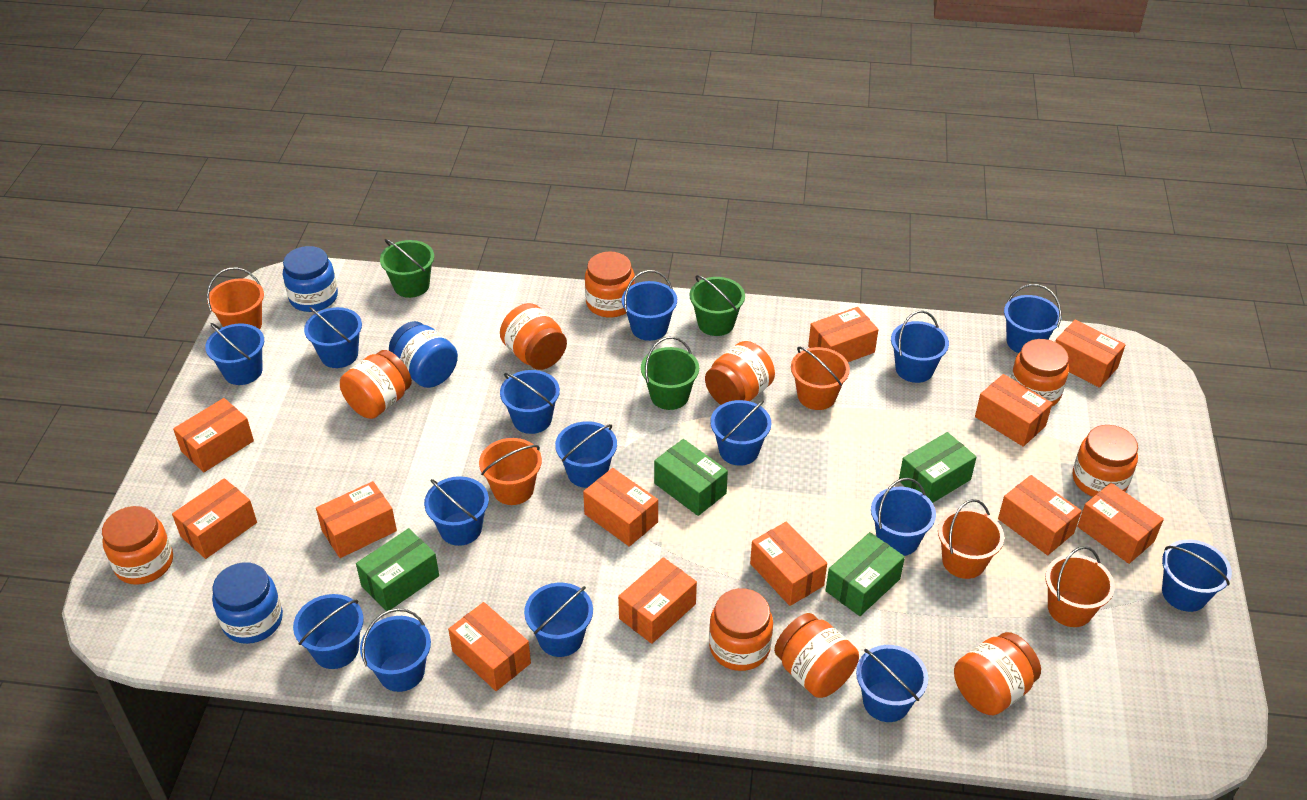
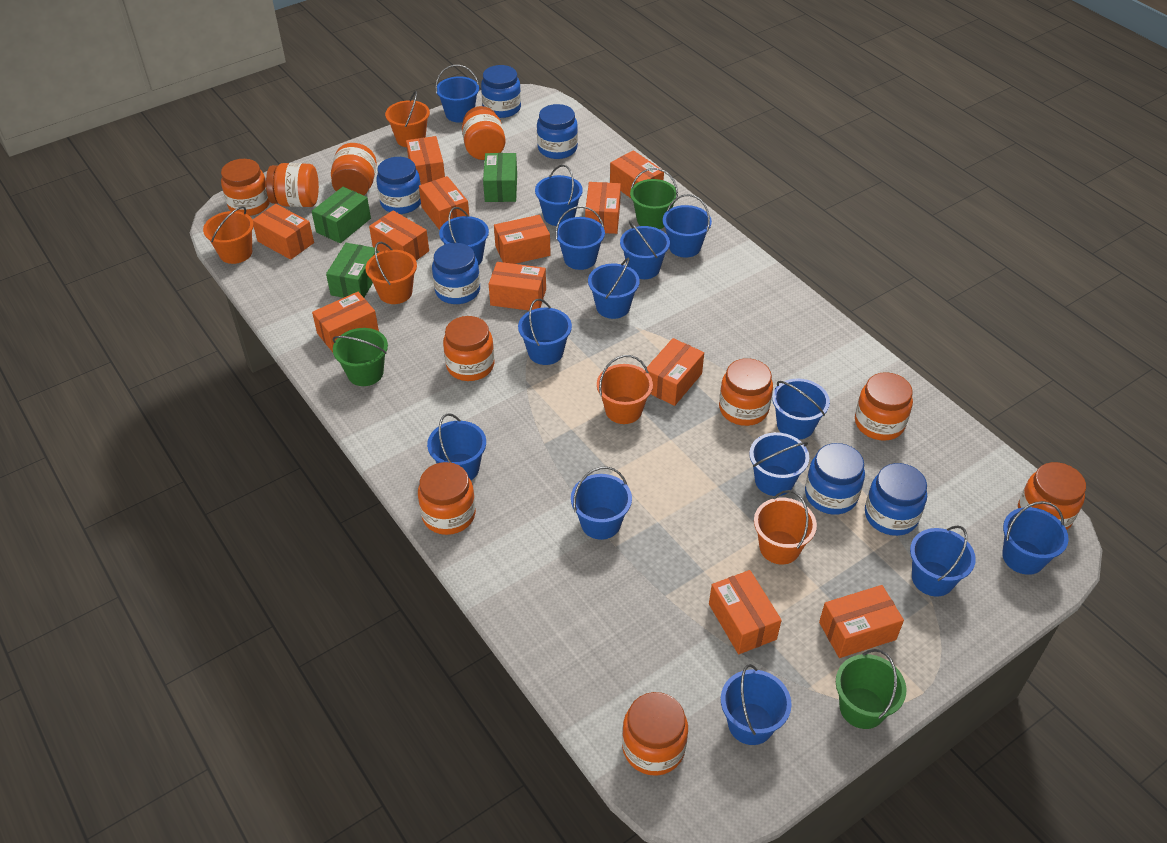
blue jar: 3 -> 6
green box: 4 -> 3

